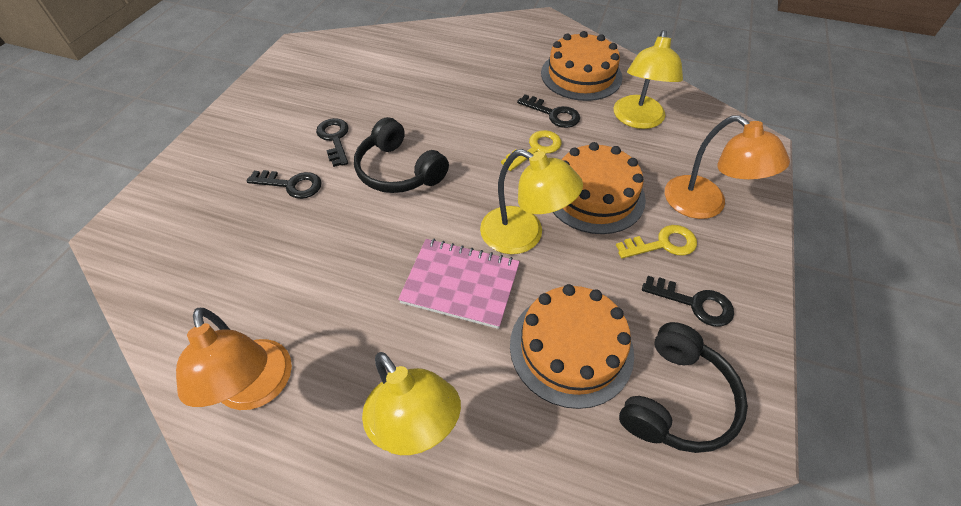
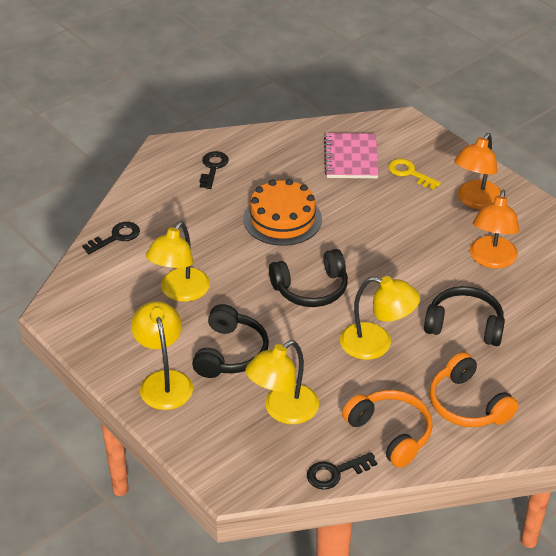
black headphones: 2 -> 3
black key: 4 -> 3
orange cake: 3 -> 1
orange headphones: 0 -> 2
yellow key: 2 -> 1
yellow lamp: 3 -> 4

